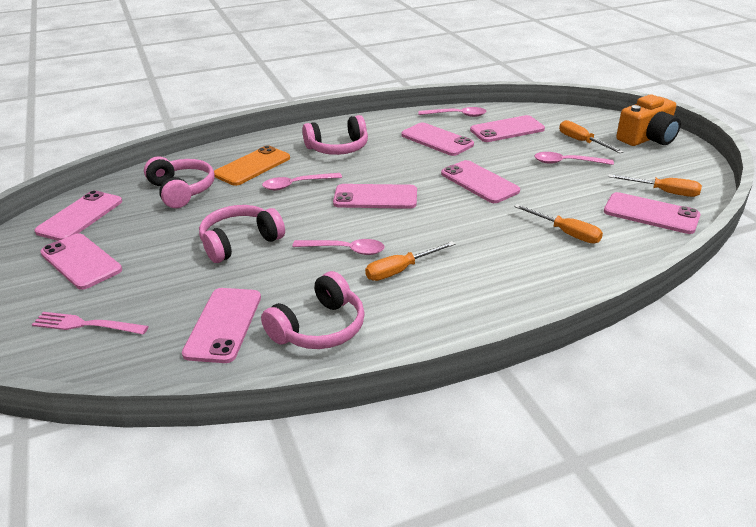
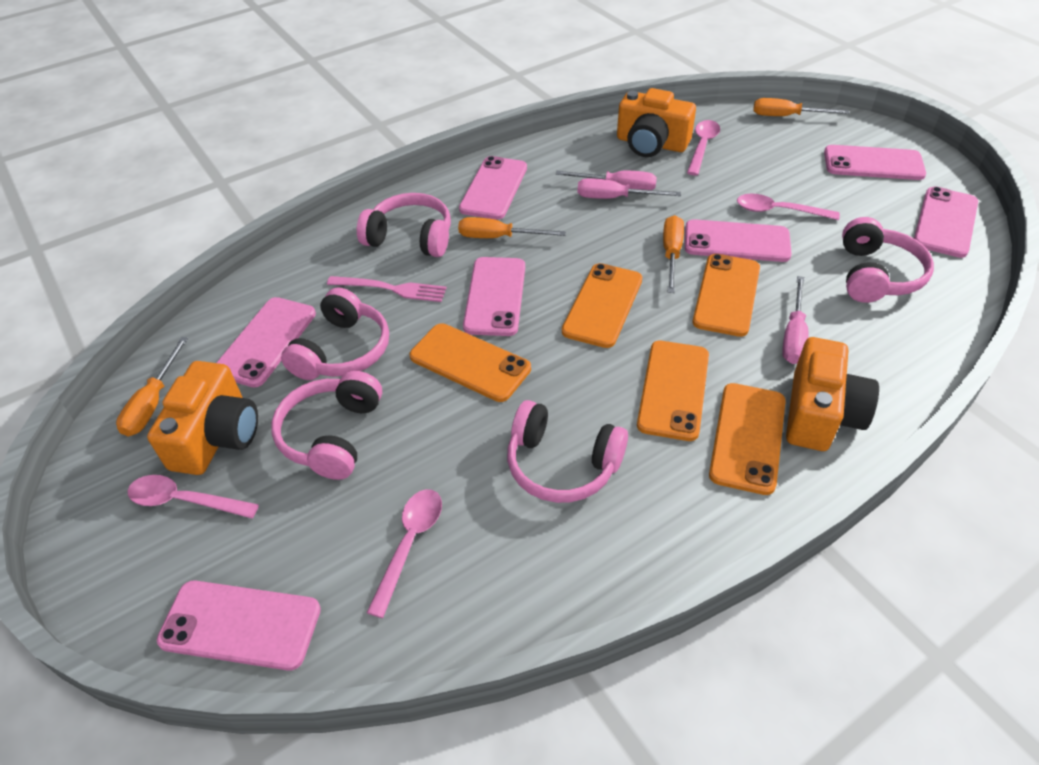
orange camera: 1 -> 3
orange phone: 1 -> 5
pink headphones: 4 -> 5
pink phone: 8 -> 7
pink screwdriver: 0 -> 3

